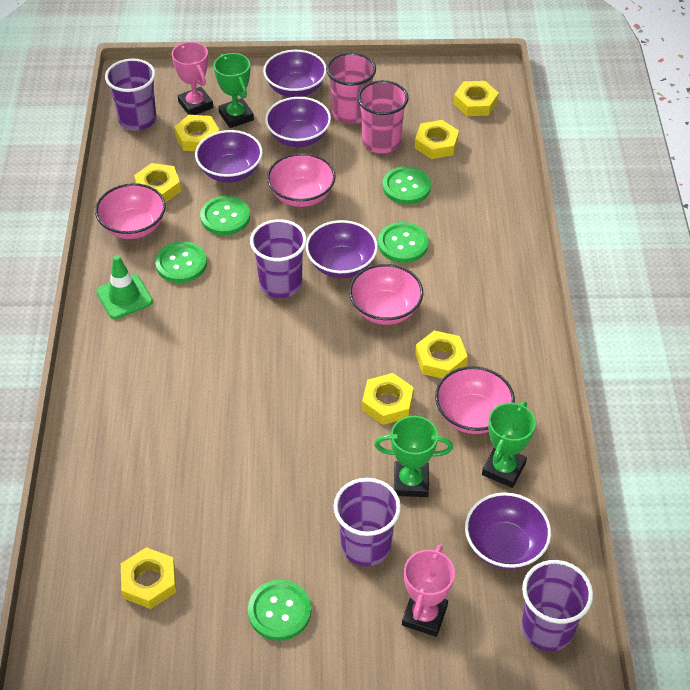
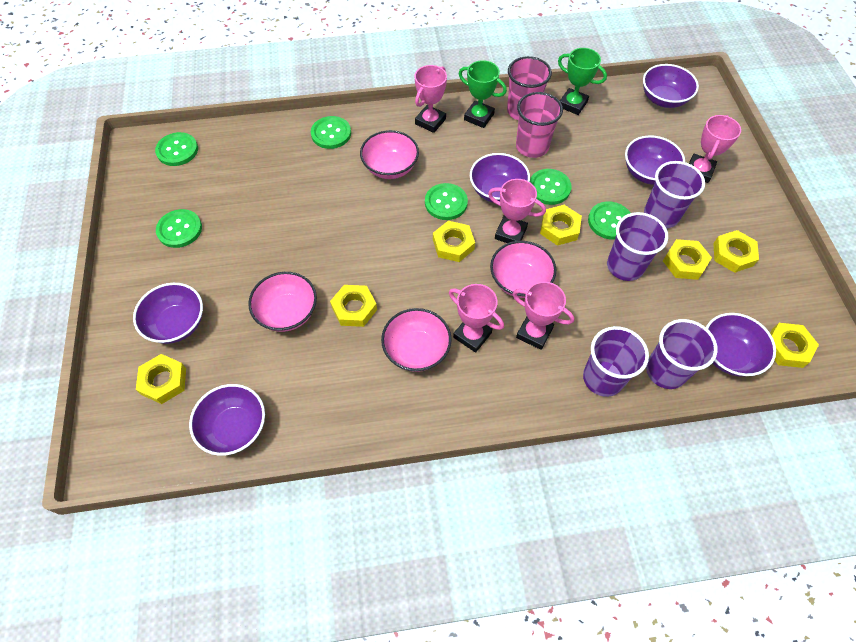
green button: 5 -> 6
green traffic cone: 1 -> 0
green trophy: 3 -> 2
pink trophy: 2 -> 5
purple bowl: 5 -> 6

